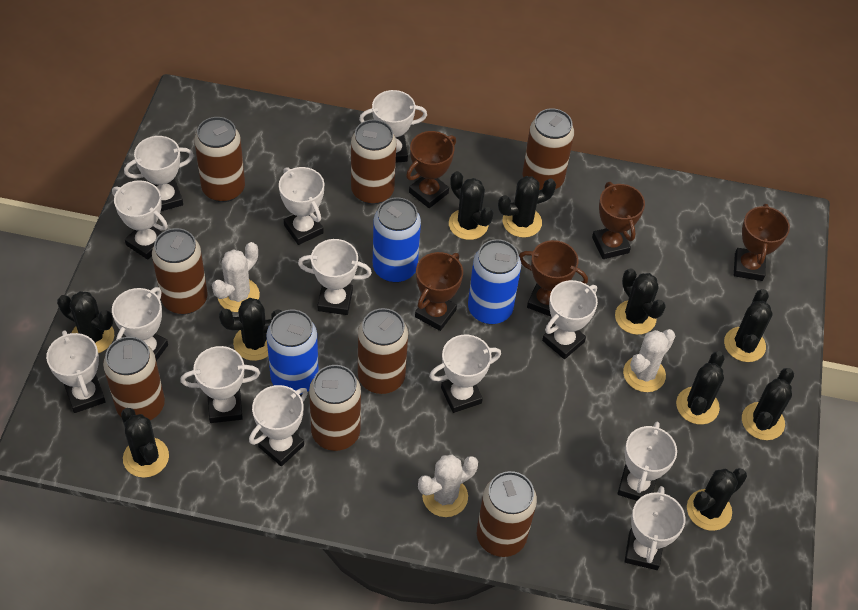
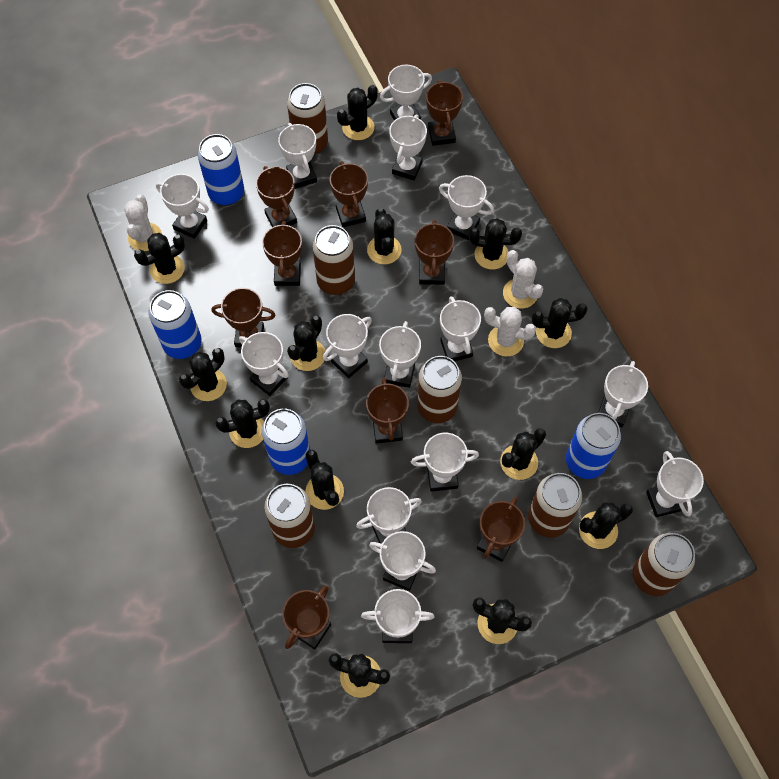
black cactus: 10 -> 13
blue can: 3 -> 4
brown can: 8 -> 6
brown trophy: 5 -> 9
white trophy: 13 -> 15

